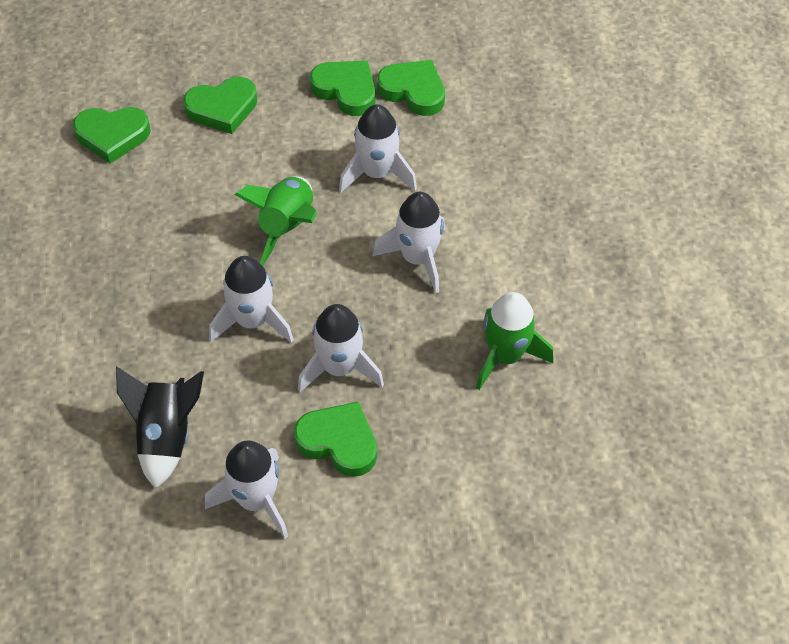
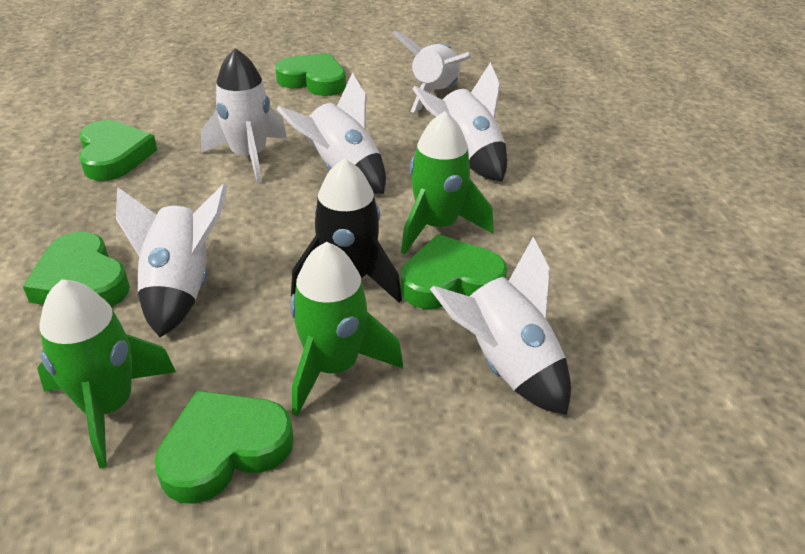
green rocket: 2 -> 3
white rocket: 5 -> 6

